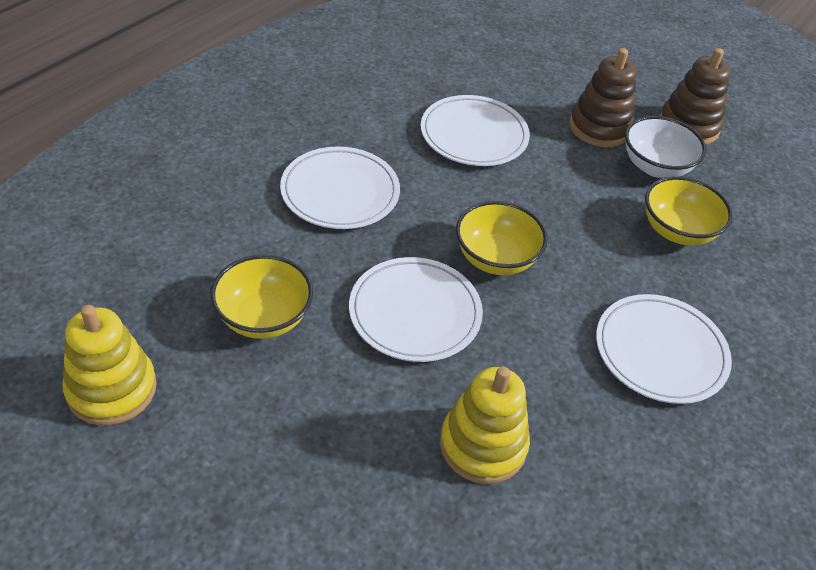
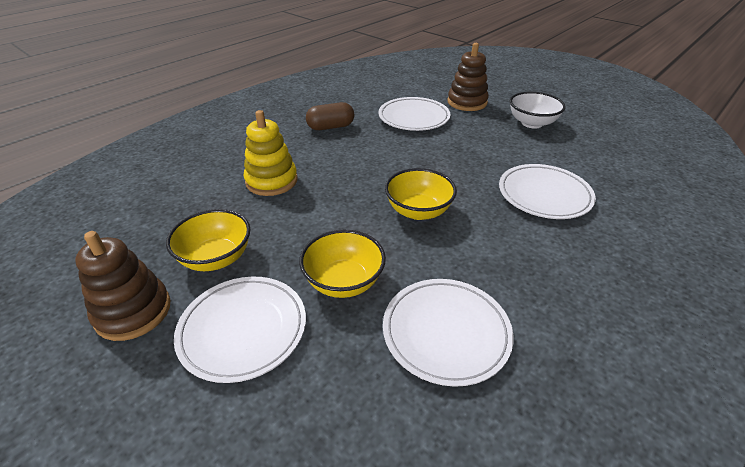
brown capsule: 0 -> 1
yellow stacking toy: 2 -> 1

